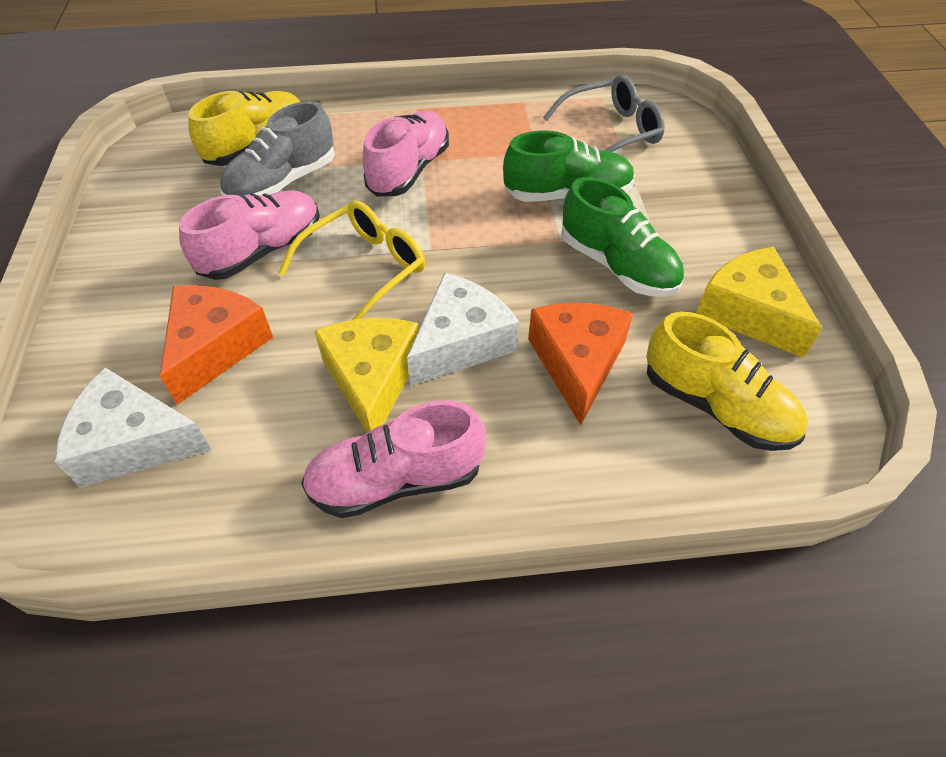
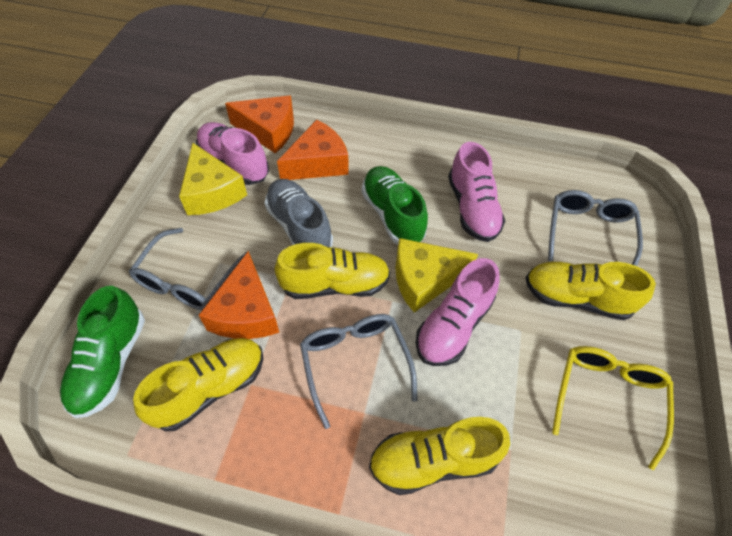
grey glasses: 1 -> 3
orange cheese: 2 -> 3
white cheese: 2 -> 0
yellow shoe: 2 -> 4

